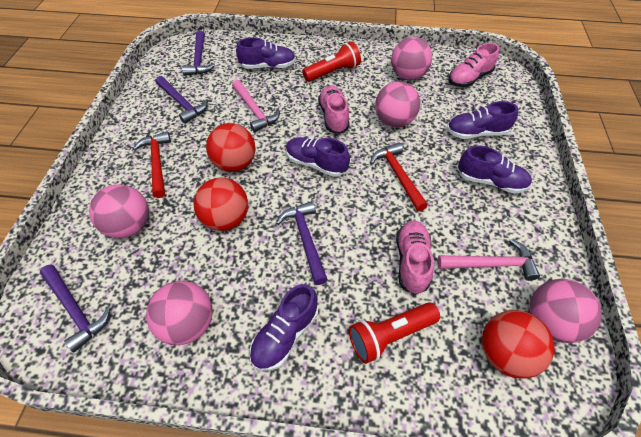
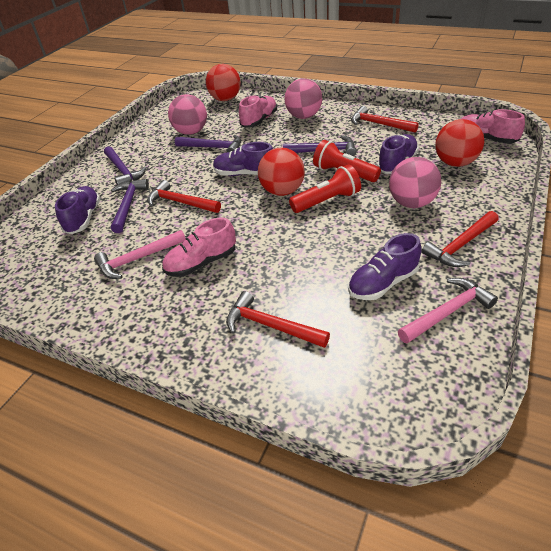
pink ball: 5 -> 3
purple shoe: 5 -> 4
red hammer: 2 -> 4

